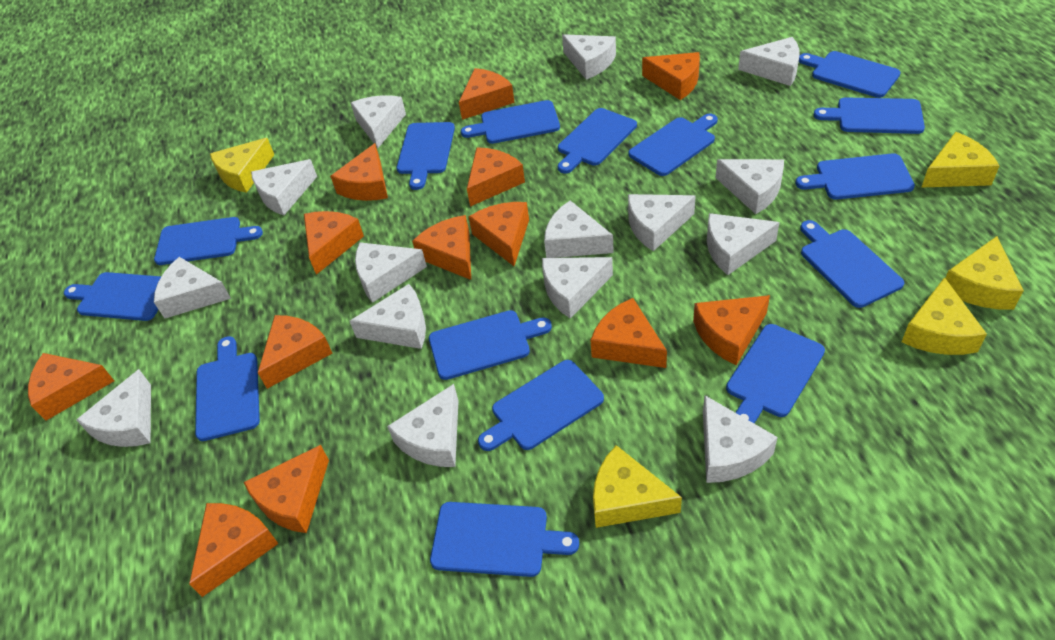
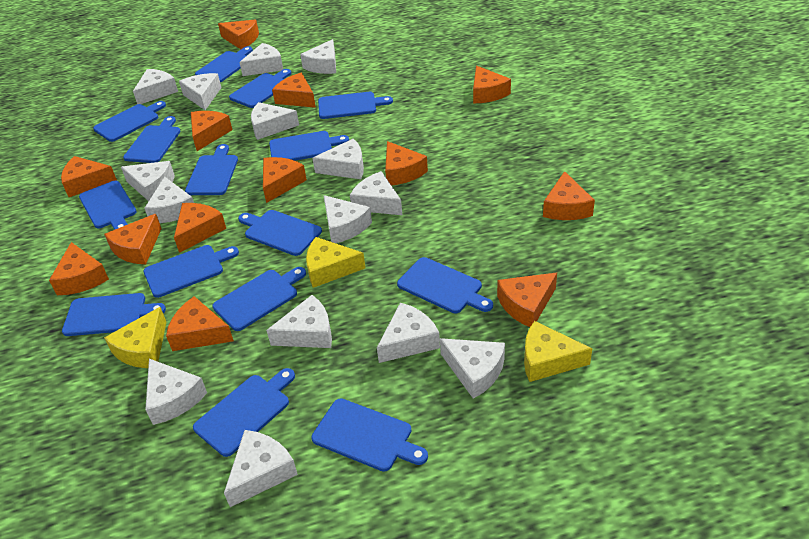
yellow cheese: 5 -> 3

